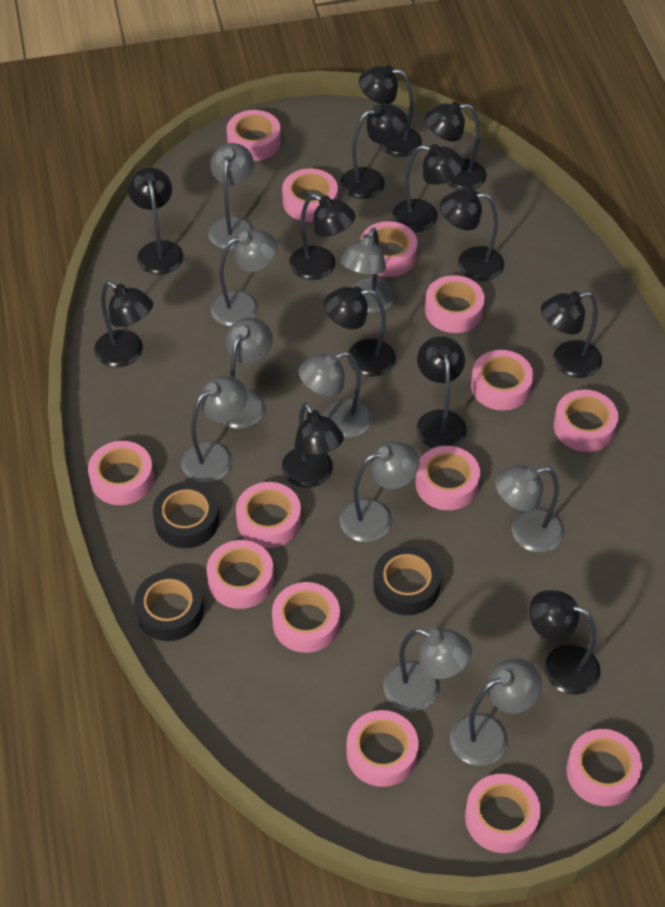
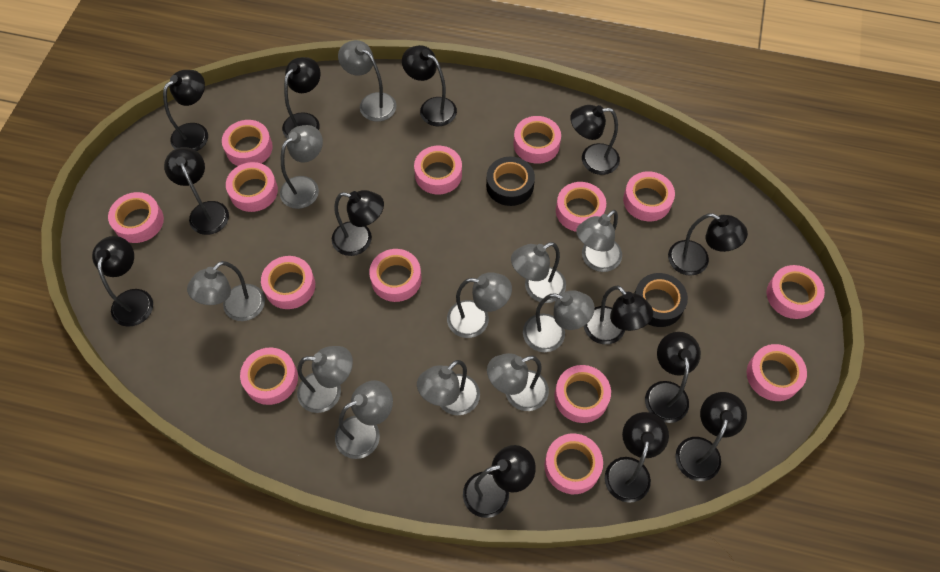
black tape: 3 -> 2
grey lamp: 10 -> 11

